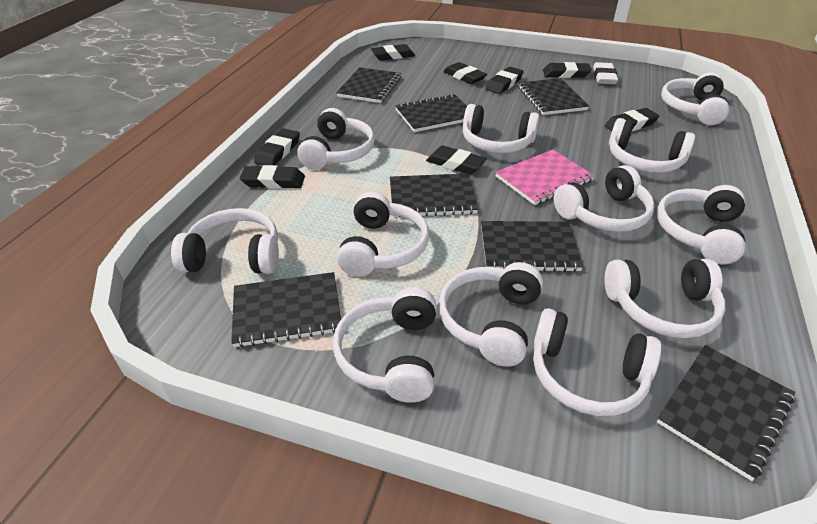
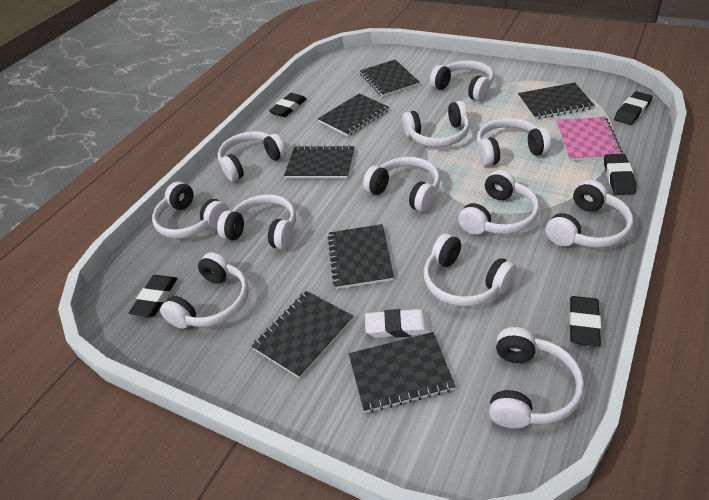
black eraser: 8 -> 5

